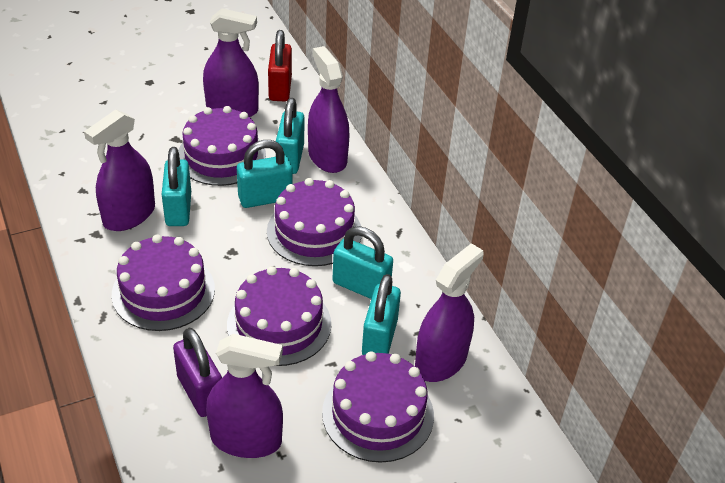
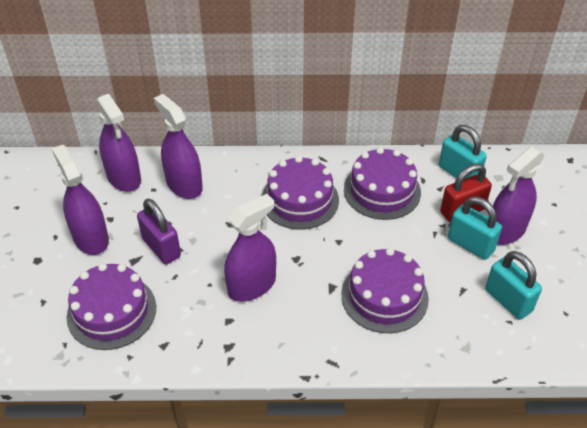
purple cake: 5 -> 4
turquoise padlock: 5 -> 3

